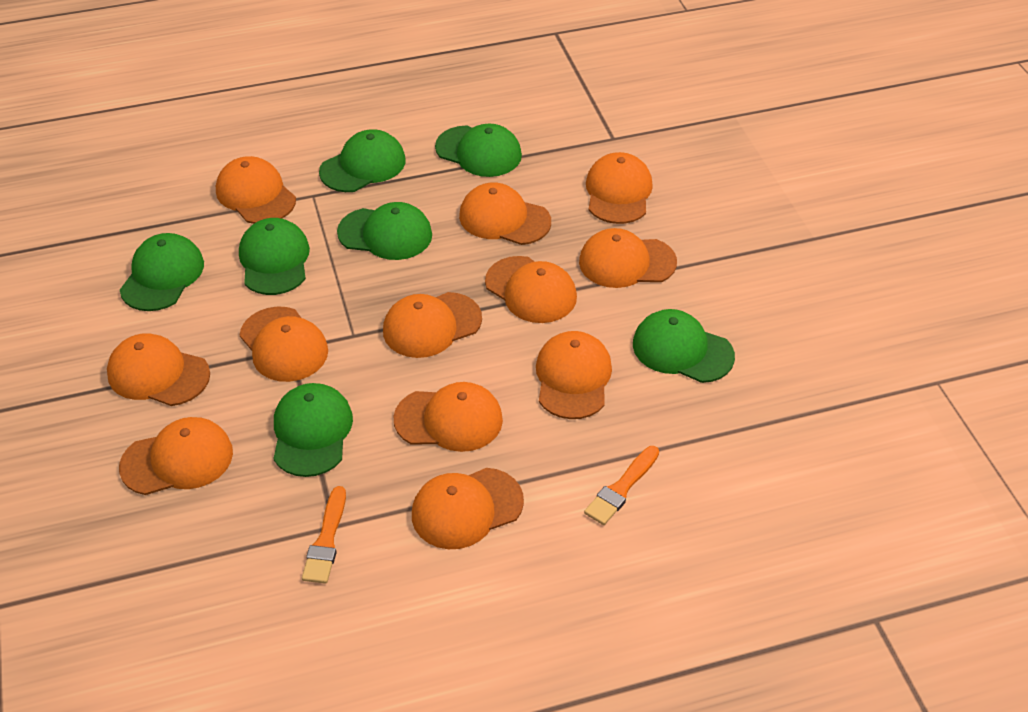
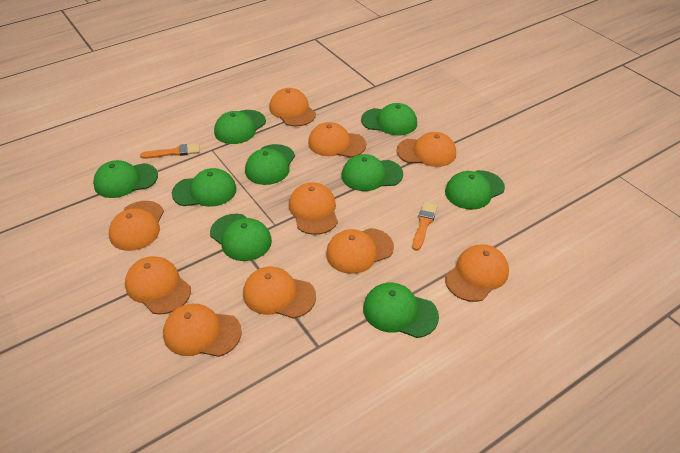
green cap: 7 -> 9
orange cap: 12 -> 10

